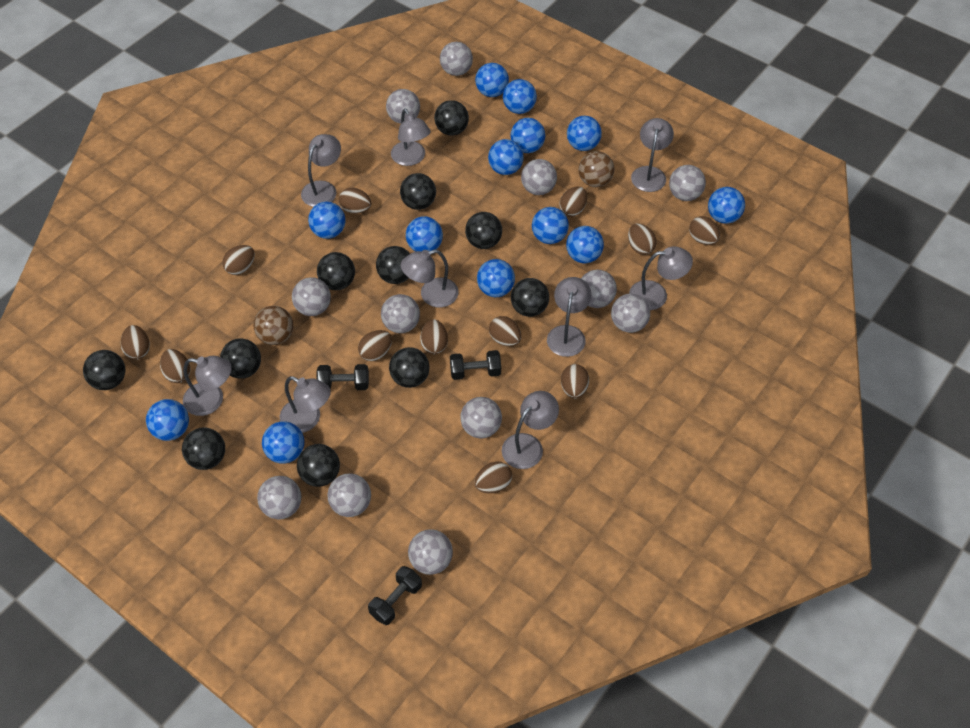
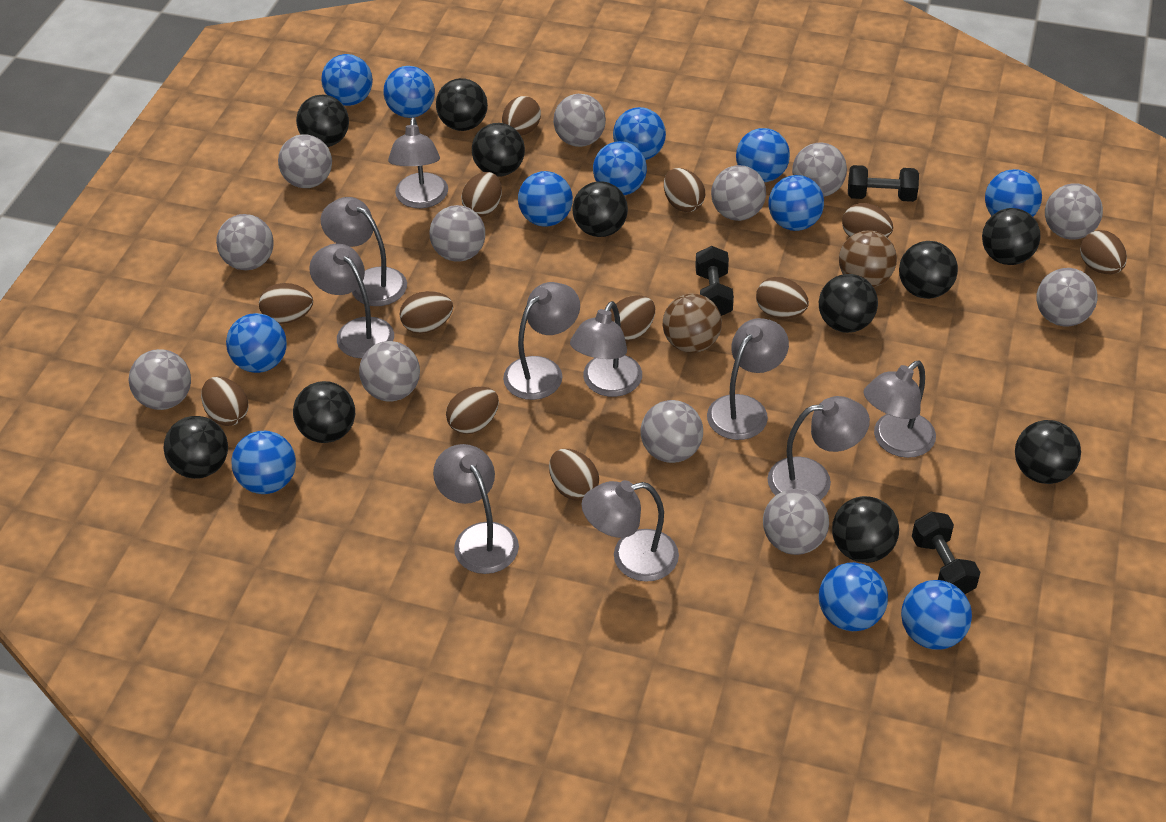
blue ball: 13 -> 12
grey lamp: 9 -> 10

